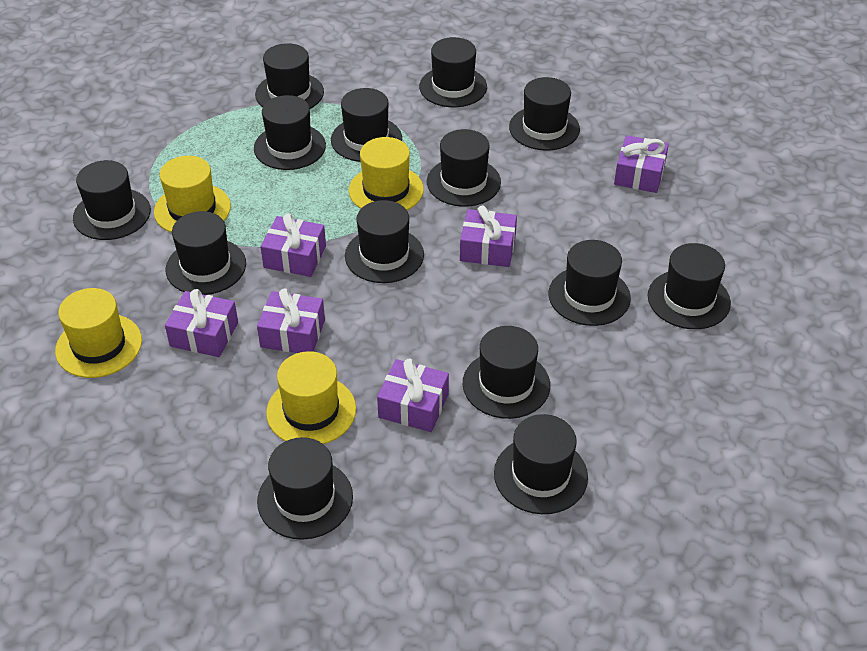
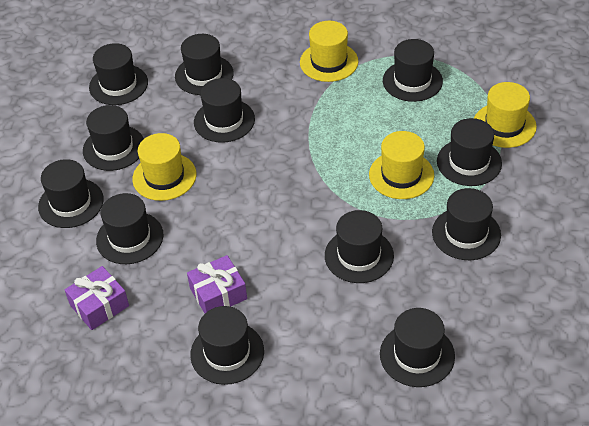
black hat: 14 -> 12
purple gift: 6 -> 2

